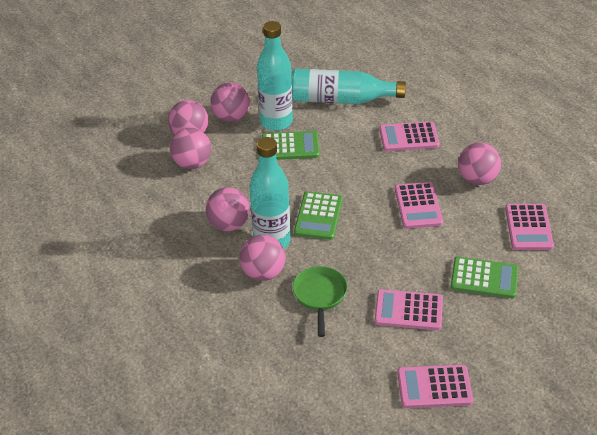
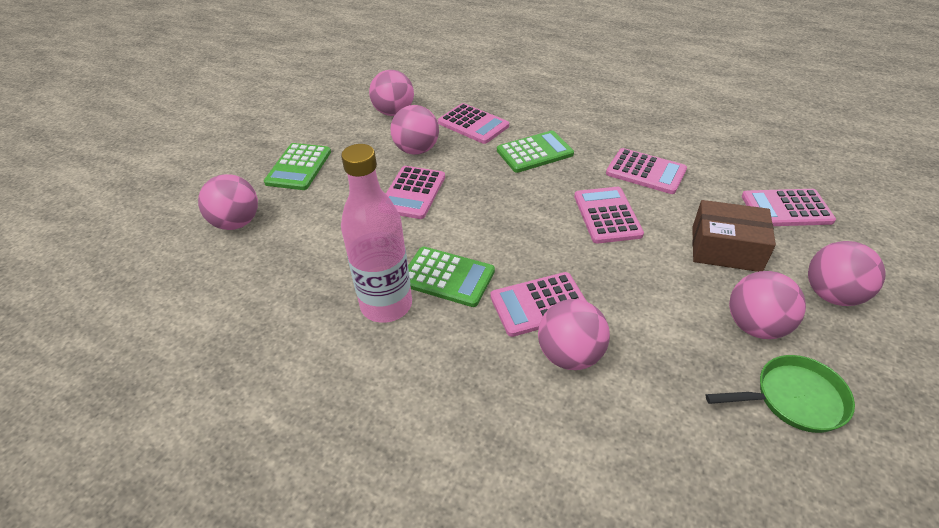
brown box: 0 -> 1
pink bottle: 0 -> 1
pink calculator: 5 -> 6
turquoise bottle: 3 -> 0

